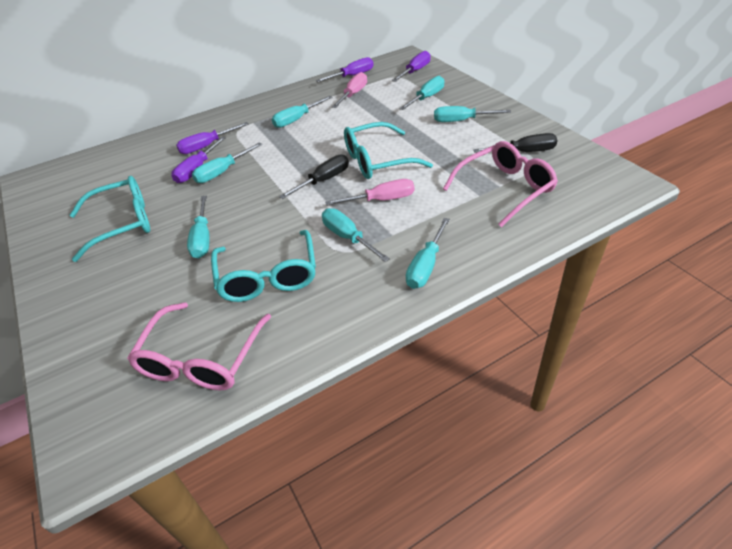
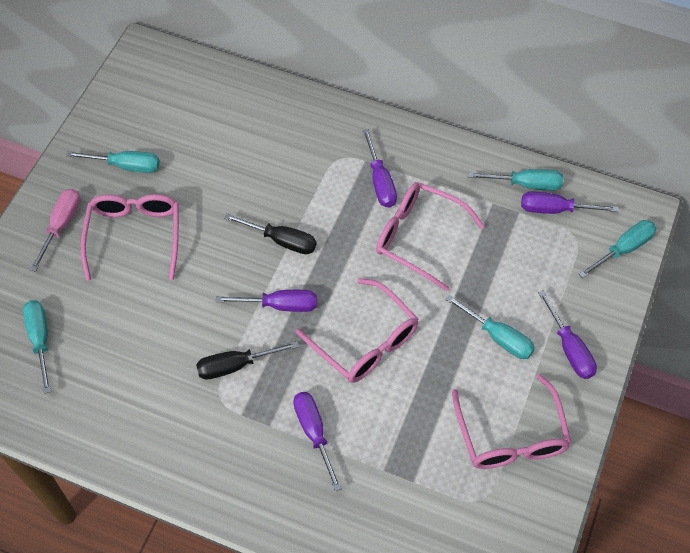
pink glasses: 2 -> 4
pink screwdriver: 2 -> 1
purple screwdriver: 4 -> 5
turquoise glasses: 3 -> 0
turquoise screwdriver: 7 -> 5

